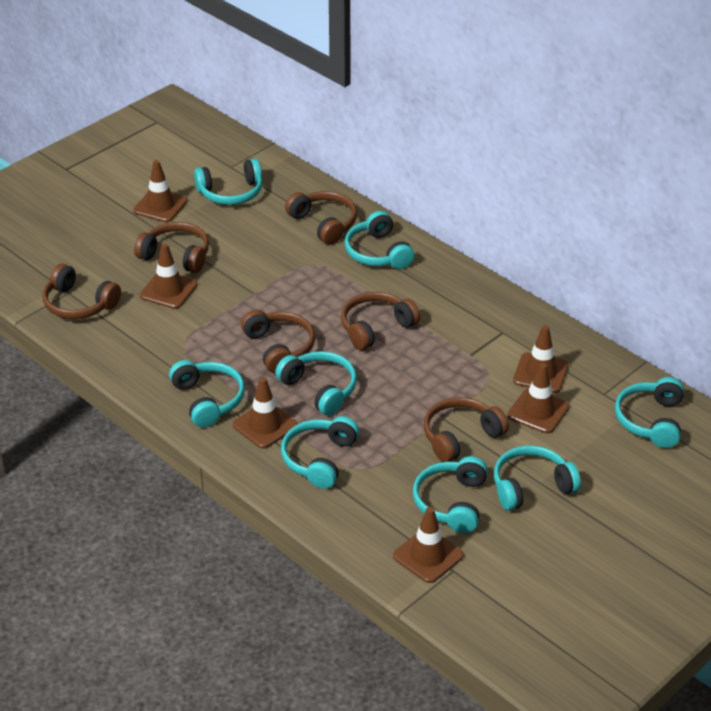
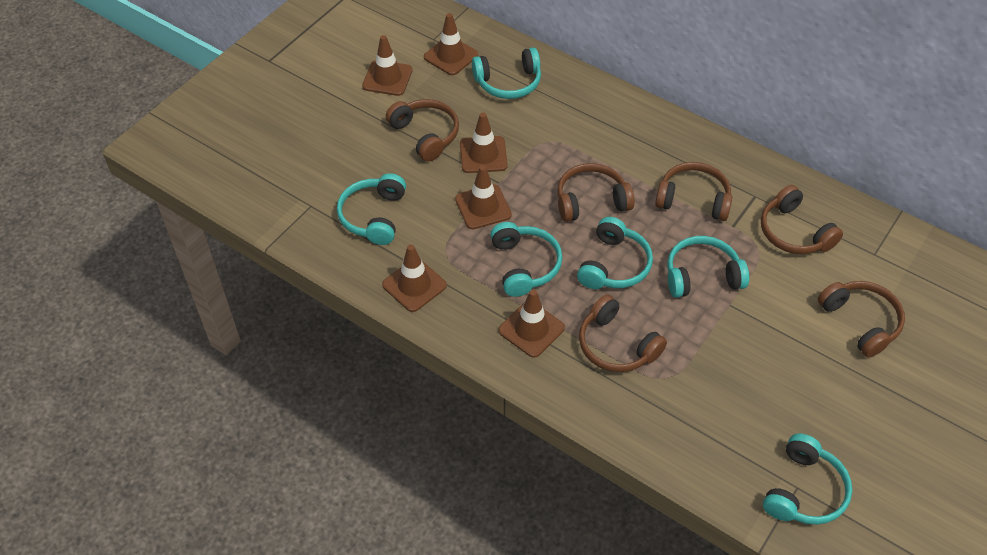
turquoise headphones: 8 -> 6

